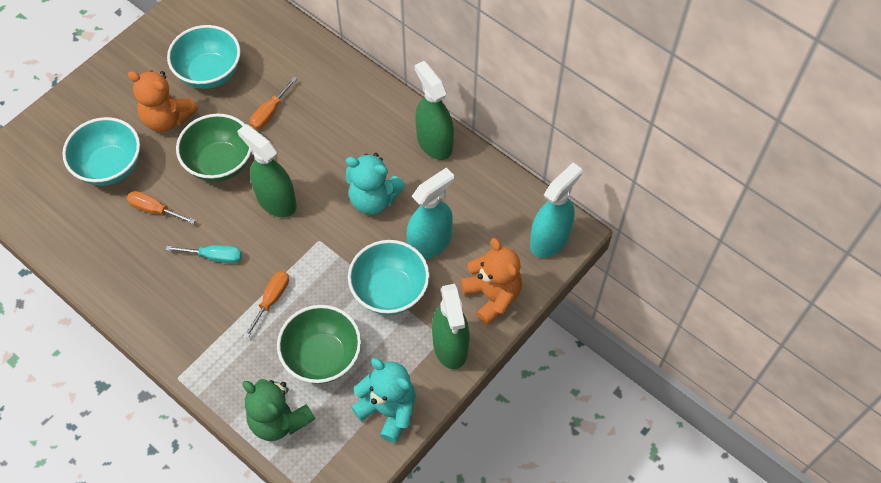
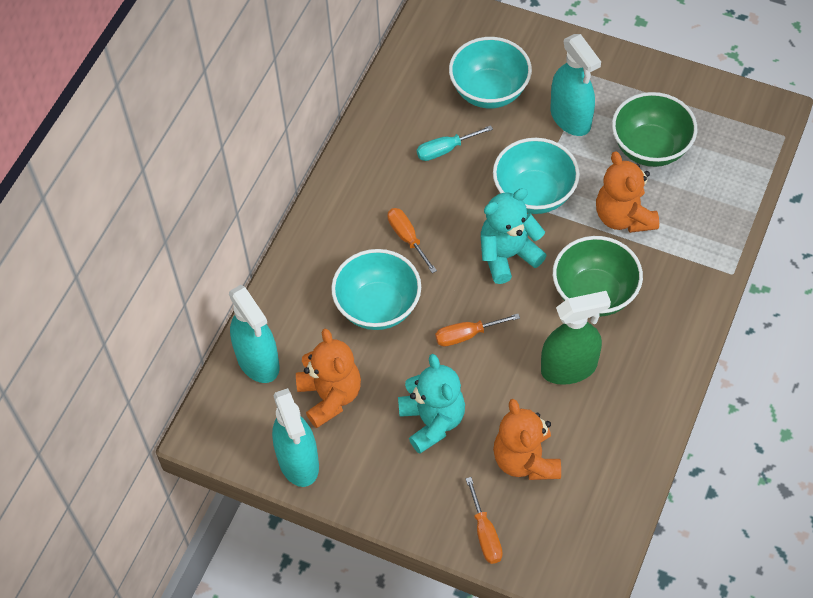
green spray bottle: 3 -> 1
green teddy bear: 1 -> 0
orange teddy bear: 2 -> 3
turquoise spray bottle: 2 -> 3

